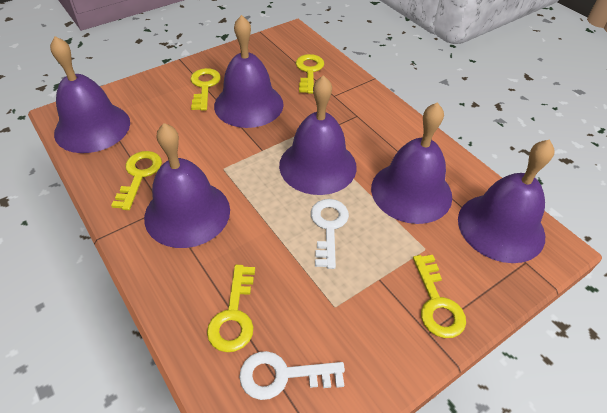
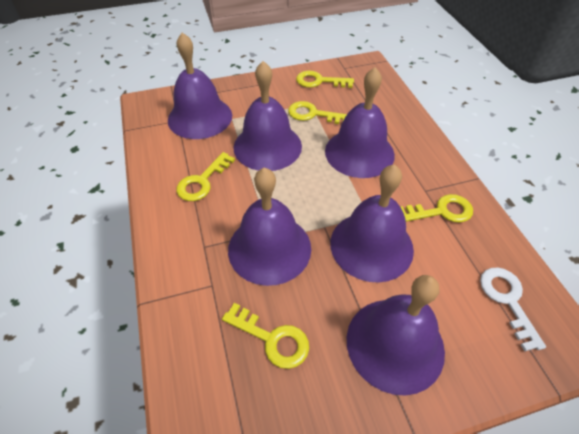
white key: 2 -> 1

